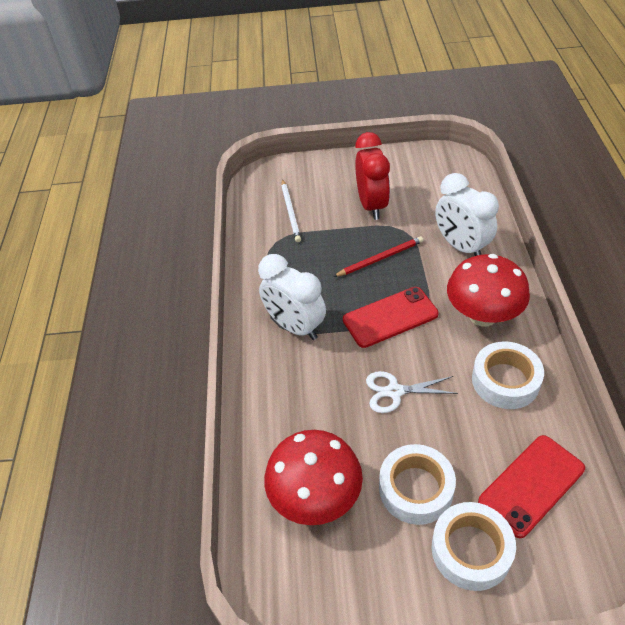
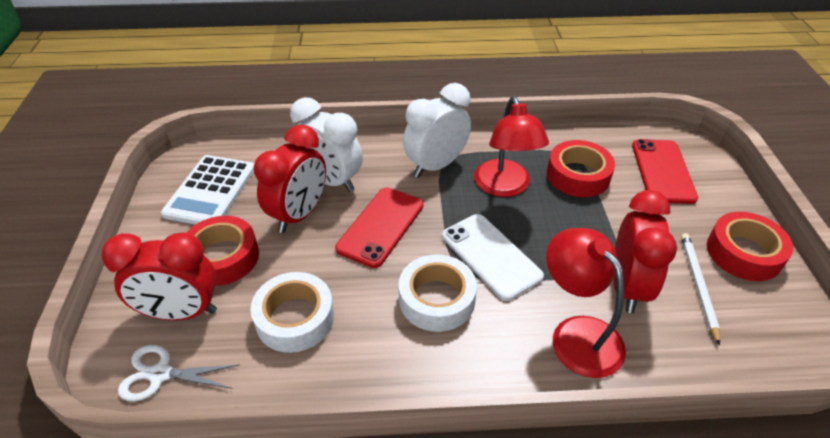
red clock: 1 -> 3
red lamp: 0 -> 2
red mushroom: 2 -> 0
red pencil: 1 -> 0
red tape: 0 -> 3
white calculator: 0 -> 1
white phone: 0 -> 1
white tape: 3 -> 2

